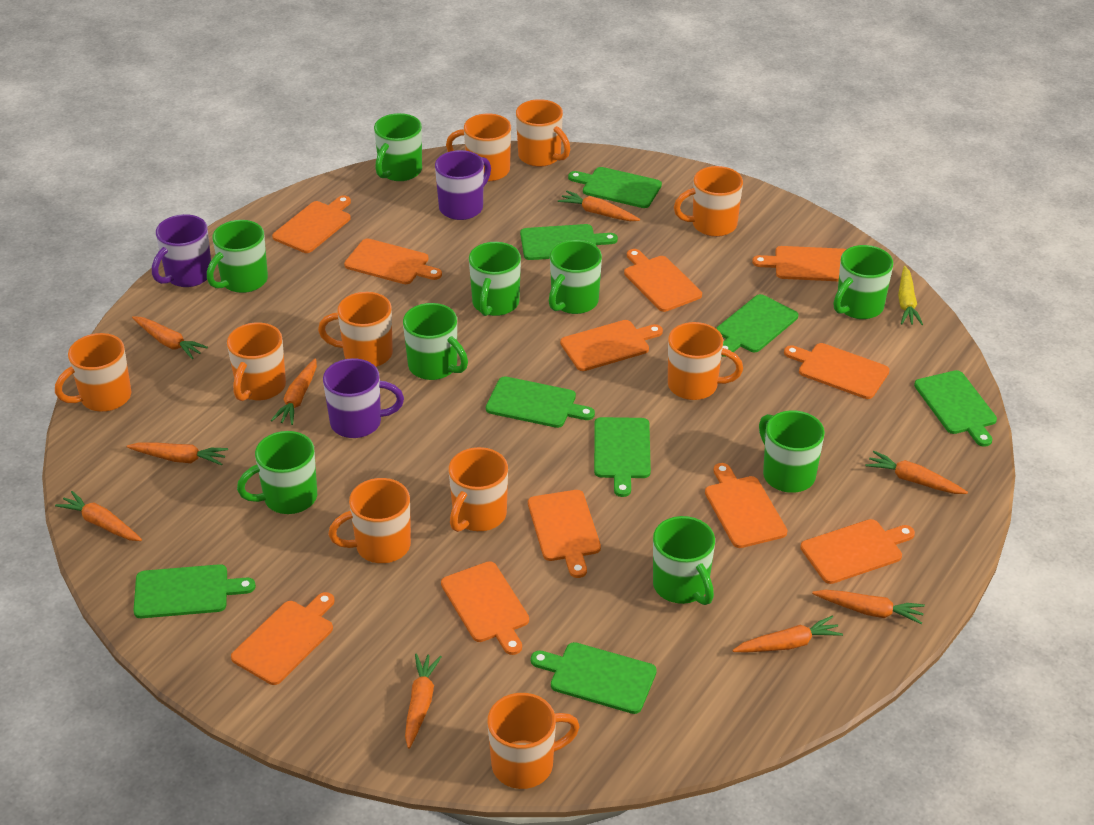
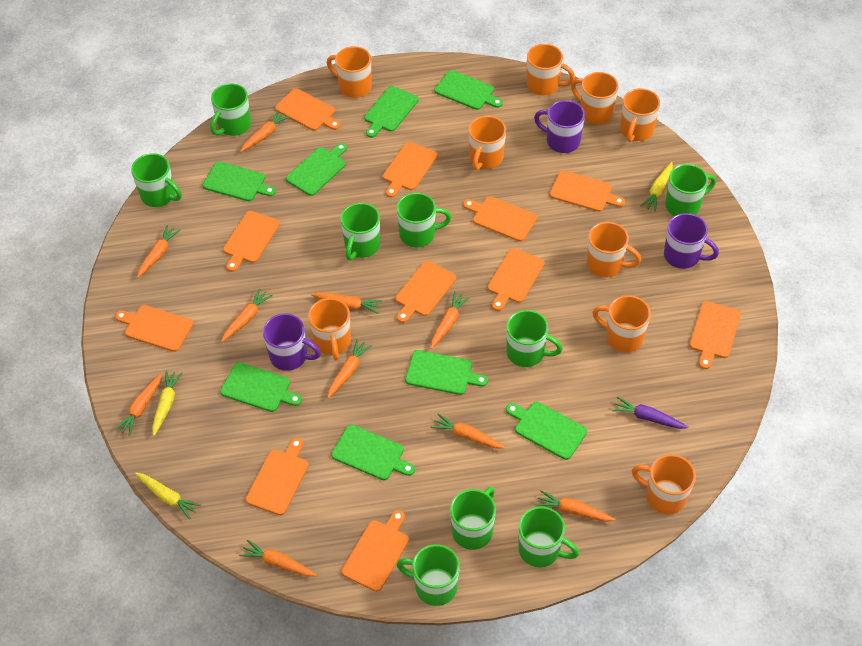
orange carrot: 9 -> 10
orange mug: 10 -> 9
purple carrot: 0 -> 1
yellow carrot: 1 -> 3

